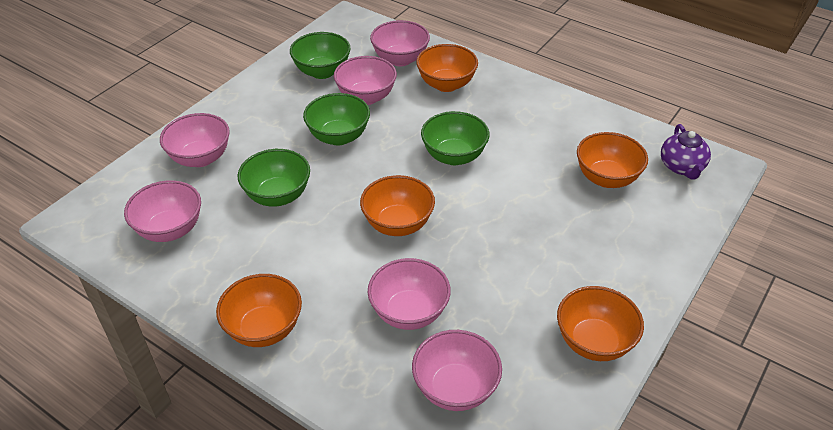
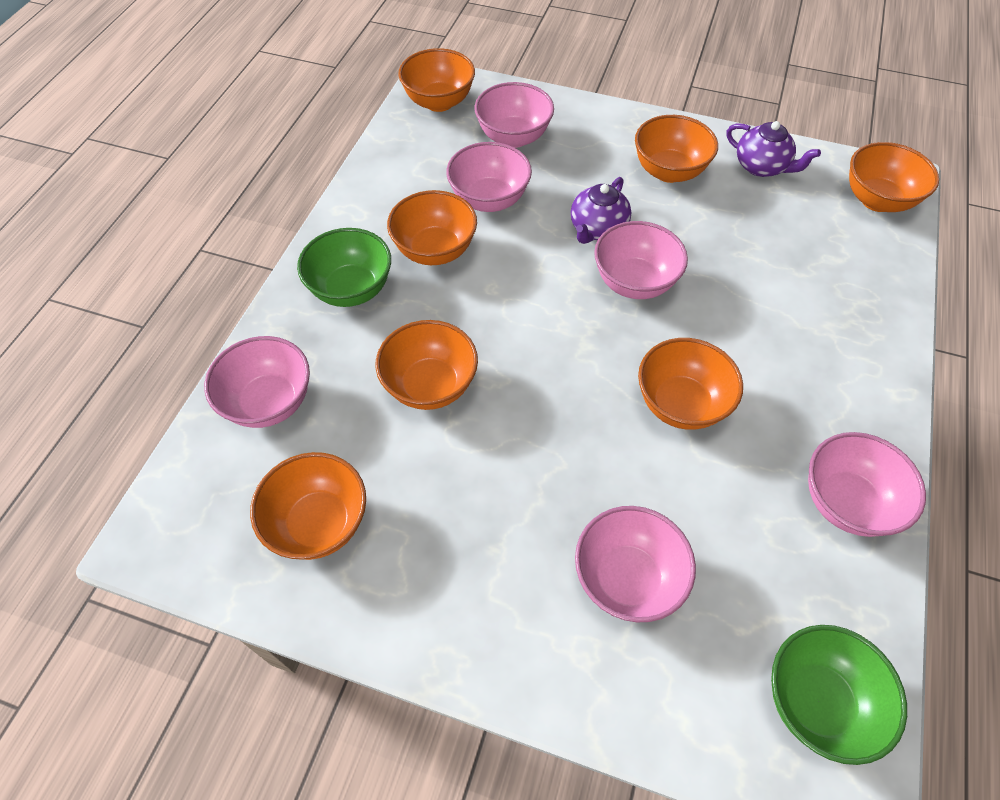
green bowl: 4 -> 2
orange bowl: 5 -> 7
purple teapot: 1 -> 2

